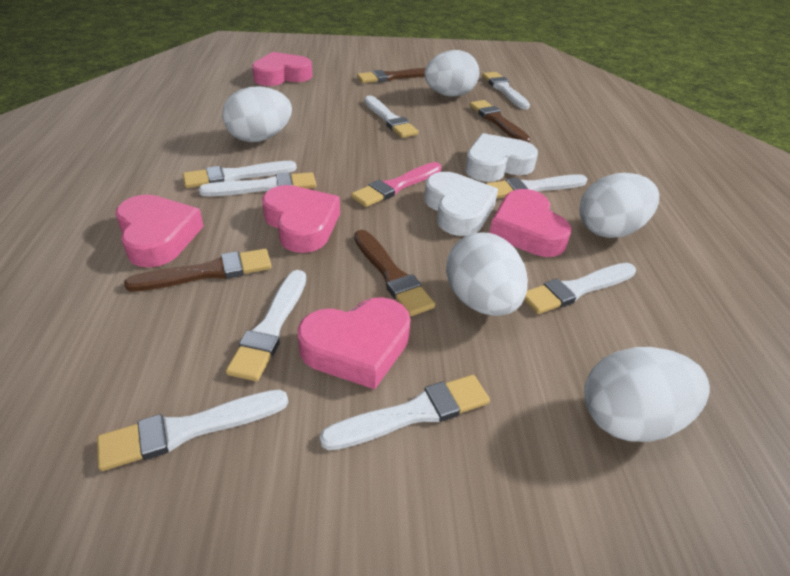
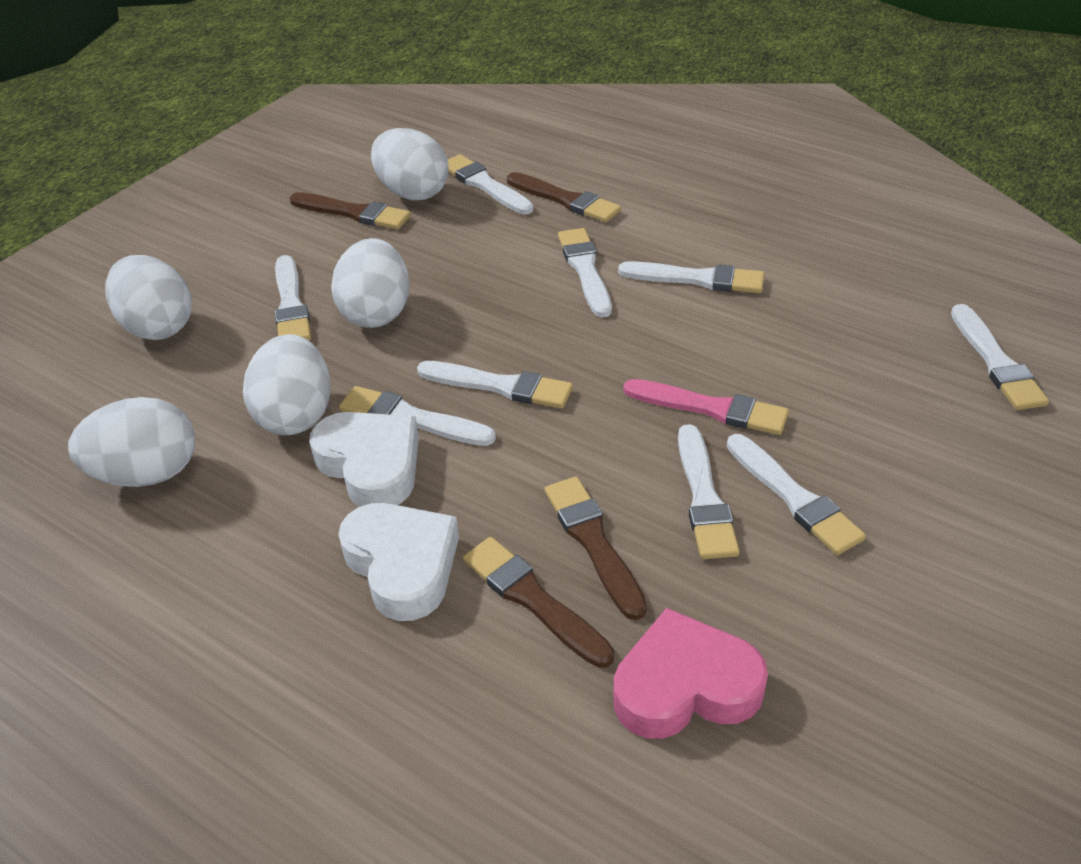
pink heart: 5 -> 1

